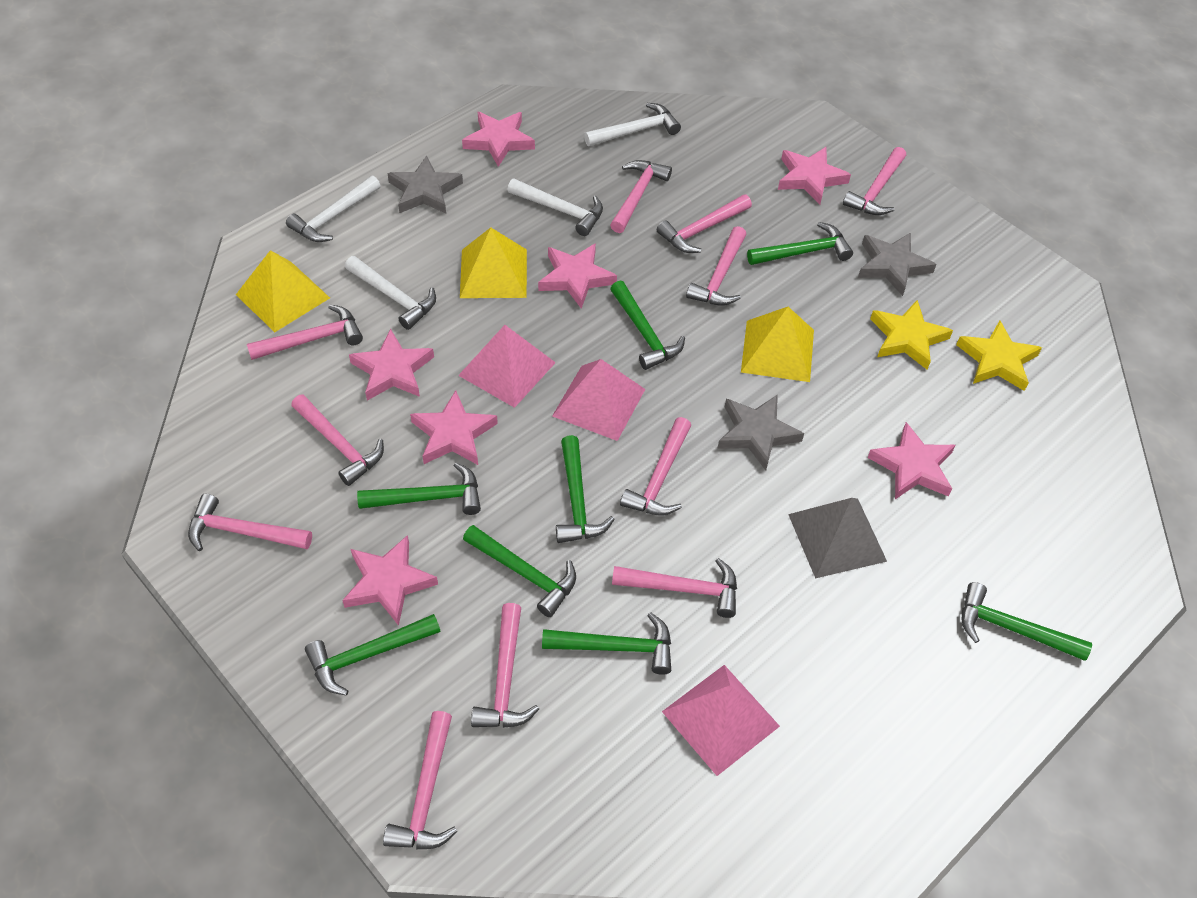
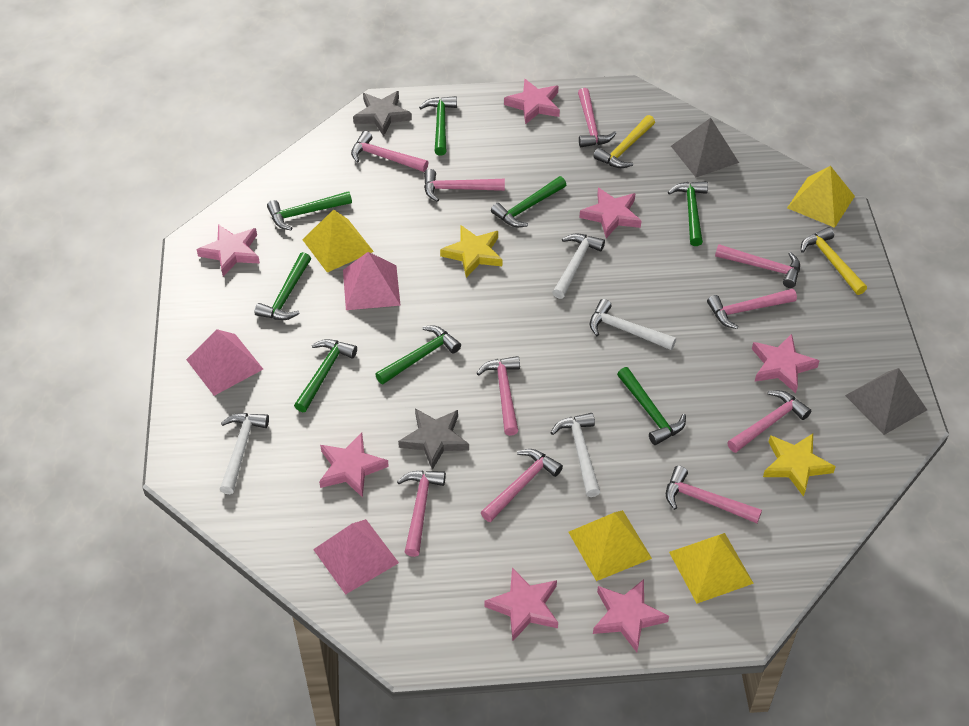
grey pyramid: 1 -> 2
grey star: 3 -> 2
pink hammer: 11 -> 10
yellow hammer: 0 -> 2
yellow pyramid: 3 -> 4

